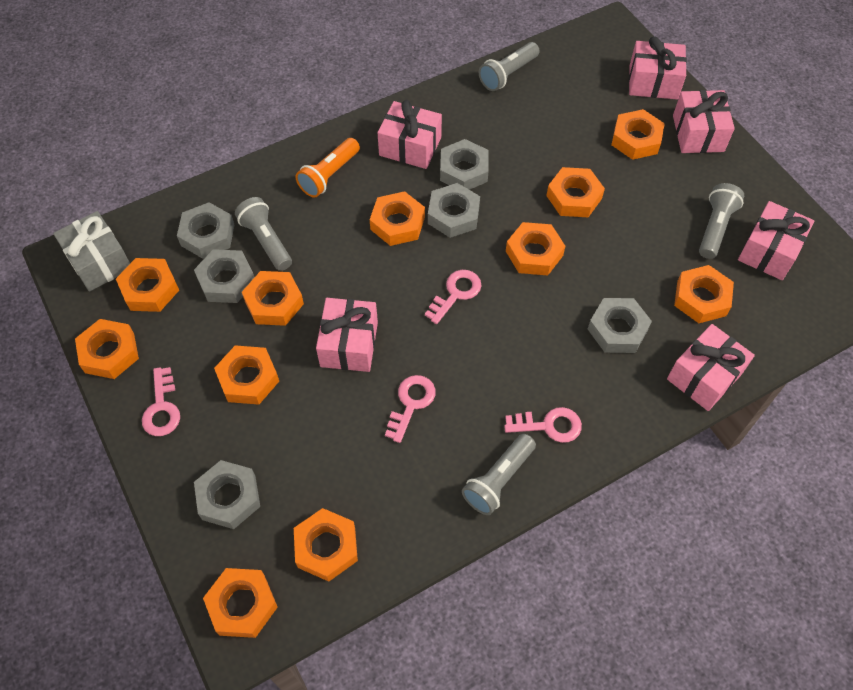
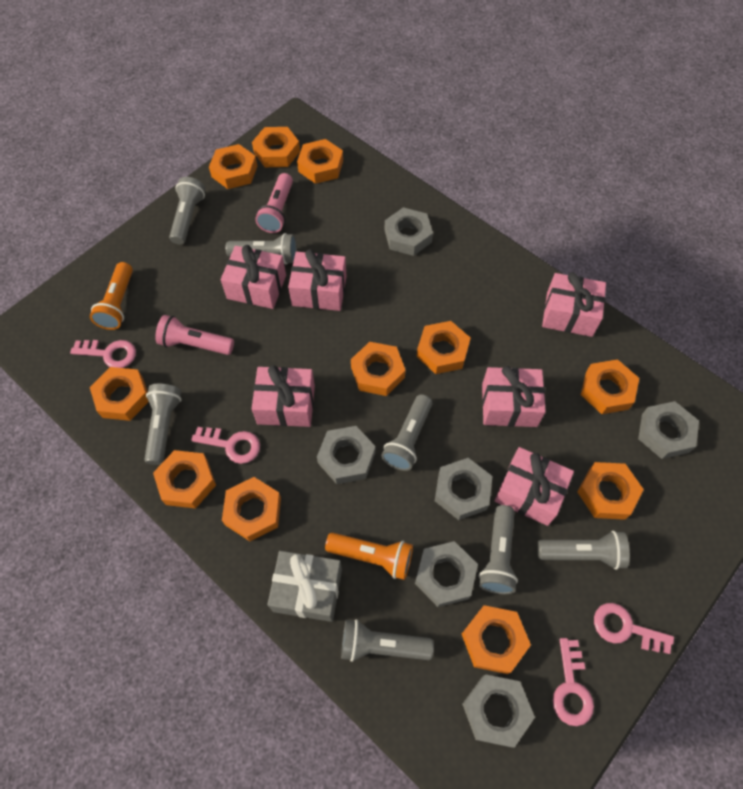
grey flashlight: 4 -> 7
orange flashlight: 1 -> 2
pink flashlight: 0 -> 2

